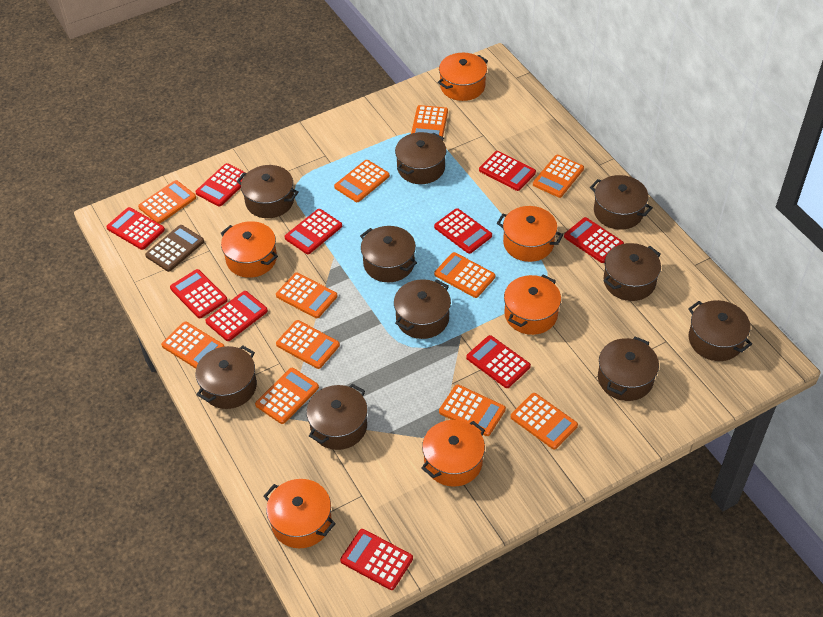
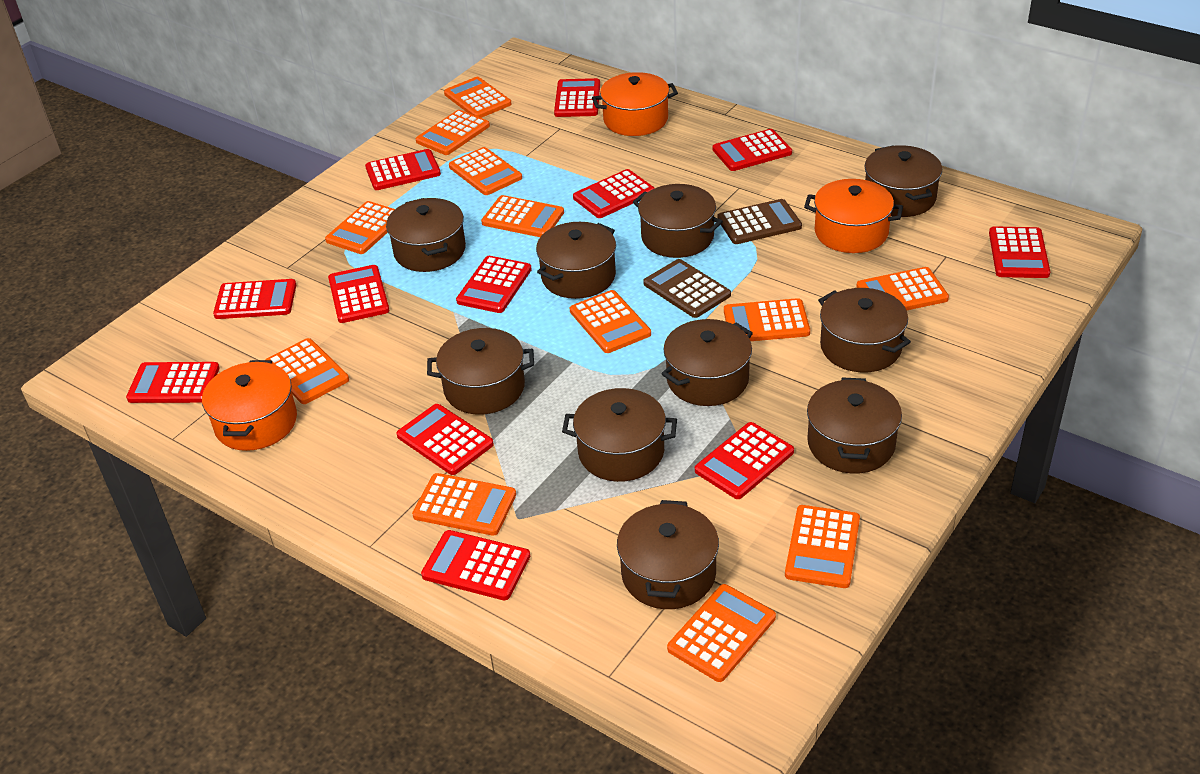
brown calculator: 1 -> 2
orange calculator: 11 -> 12
orange pot: 6 -> 3
red calculator: 10 -> 12

